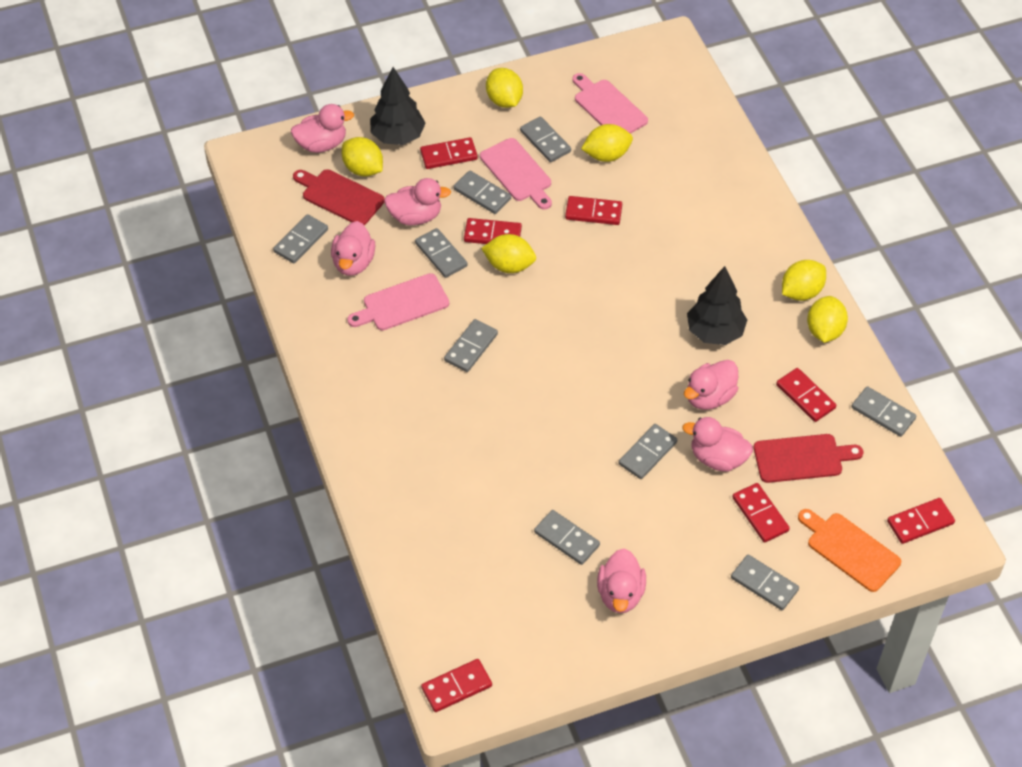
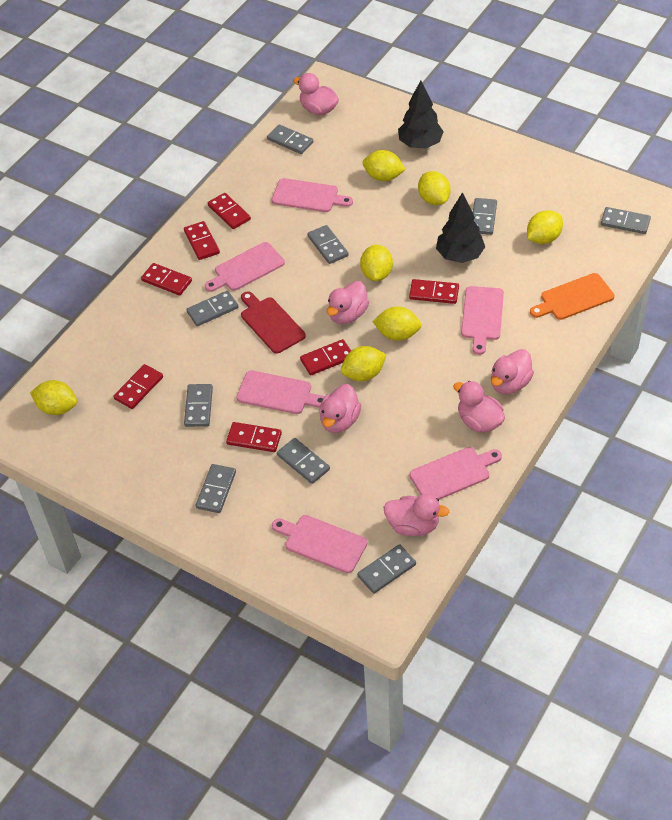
pink cutting board: 3 -> 6
red cutting board: 2 -> 1
yellow lemon: 6 -> 7

